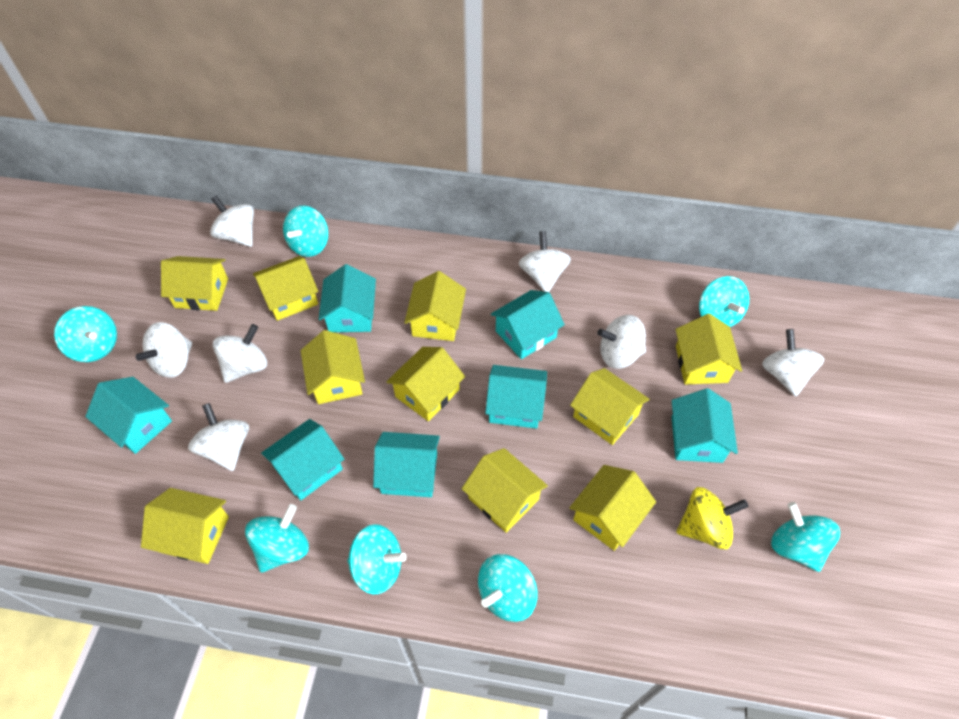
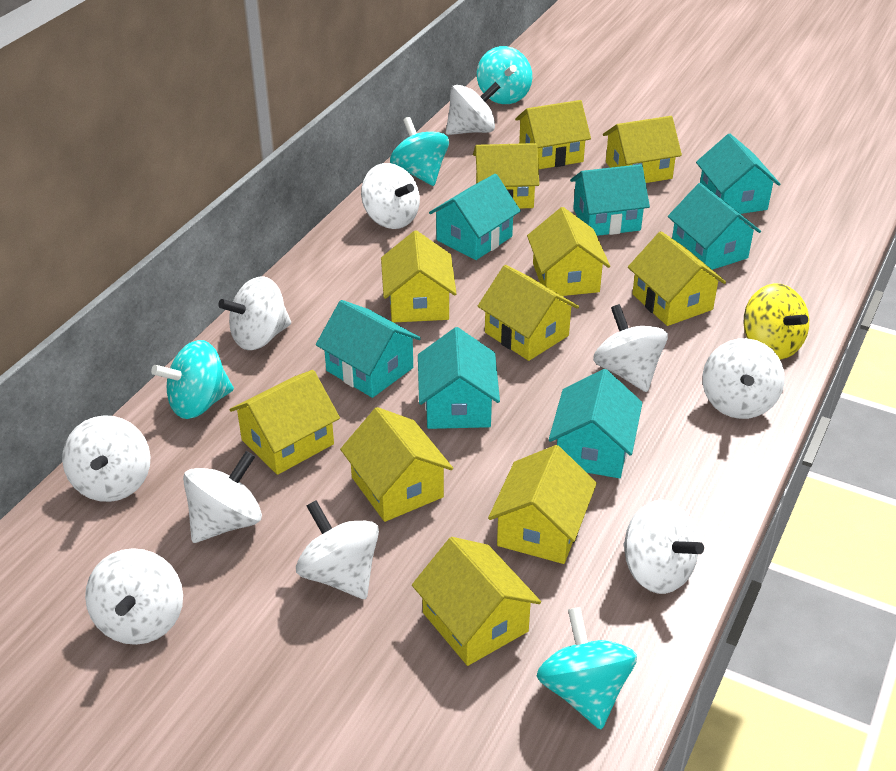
turquoise spinning top: 7 -> 4
white spinning top: 7 -> 10
yellow house: 10 -> 11

